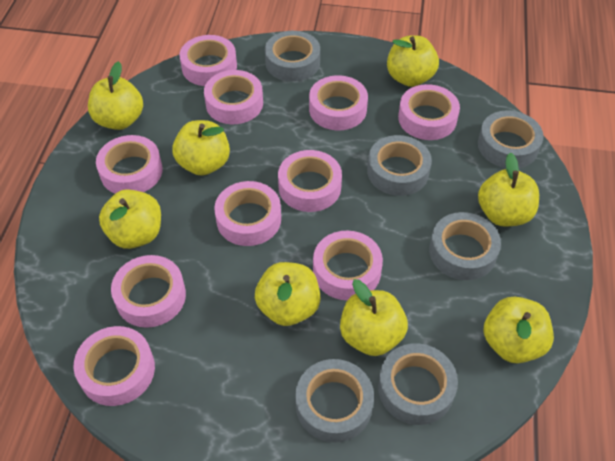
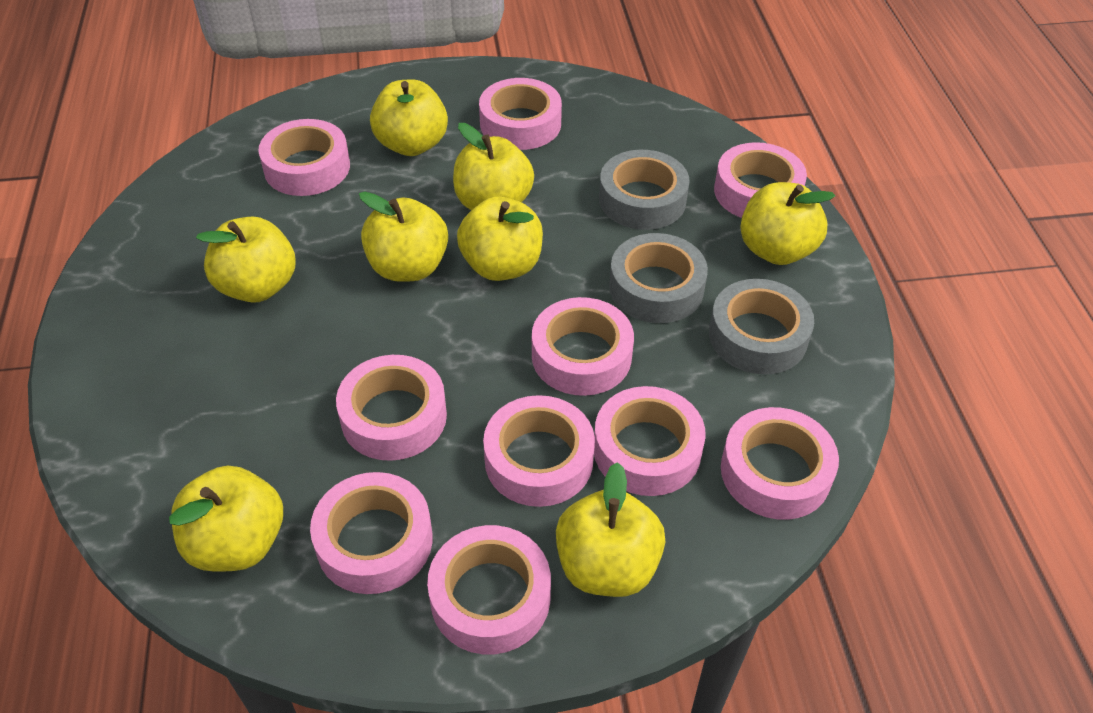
grey tape: 6 -> 3

